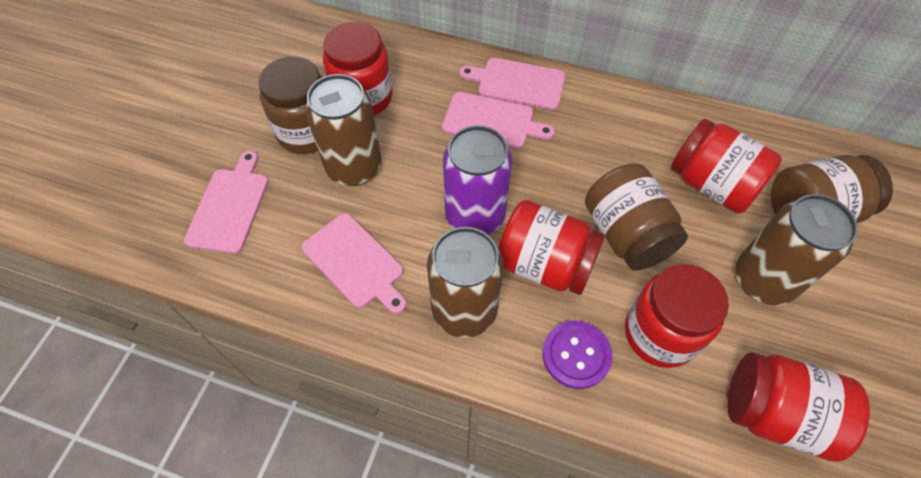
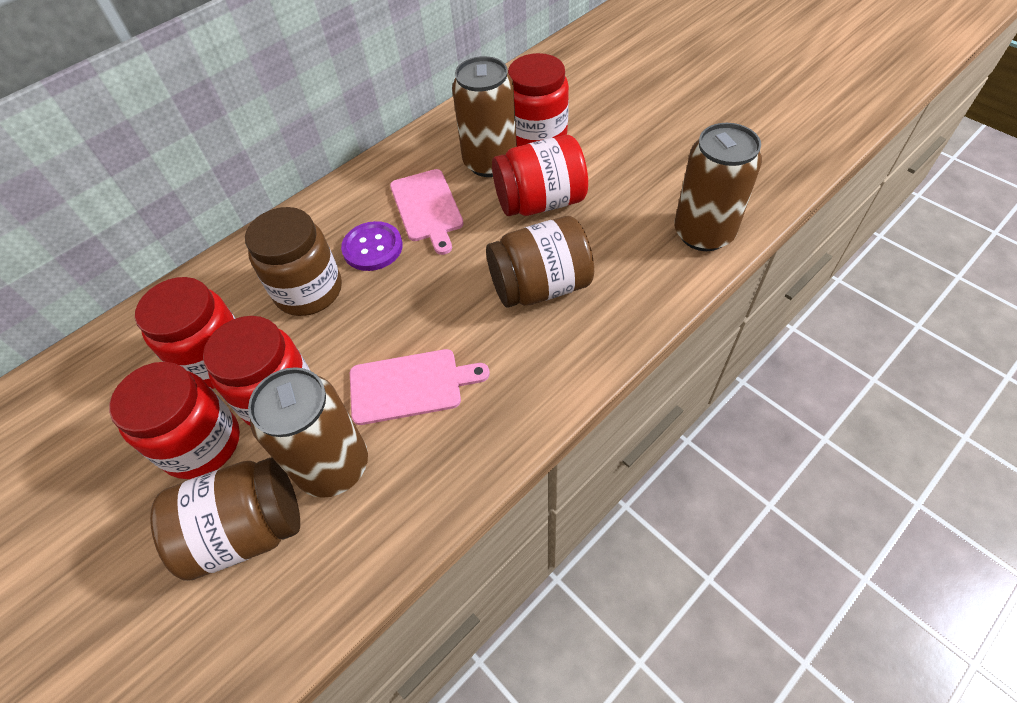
pink cutting board: 4 -> 2
purple can: 1 -> 0

